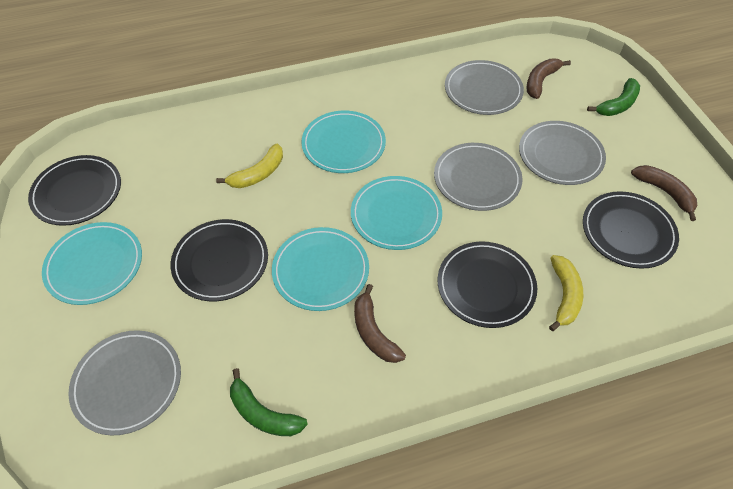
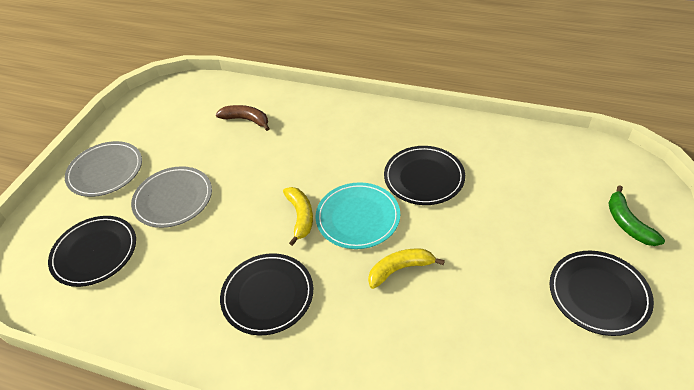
brown banana: 3 -> 1
green banana: 2 -> 1
grey plate: 4 -> 2
turquoise plate: 4 -> 1

